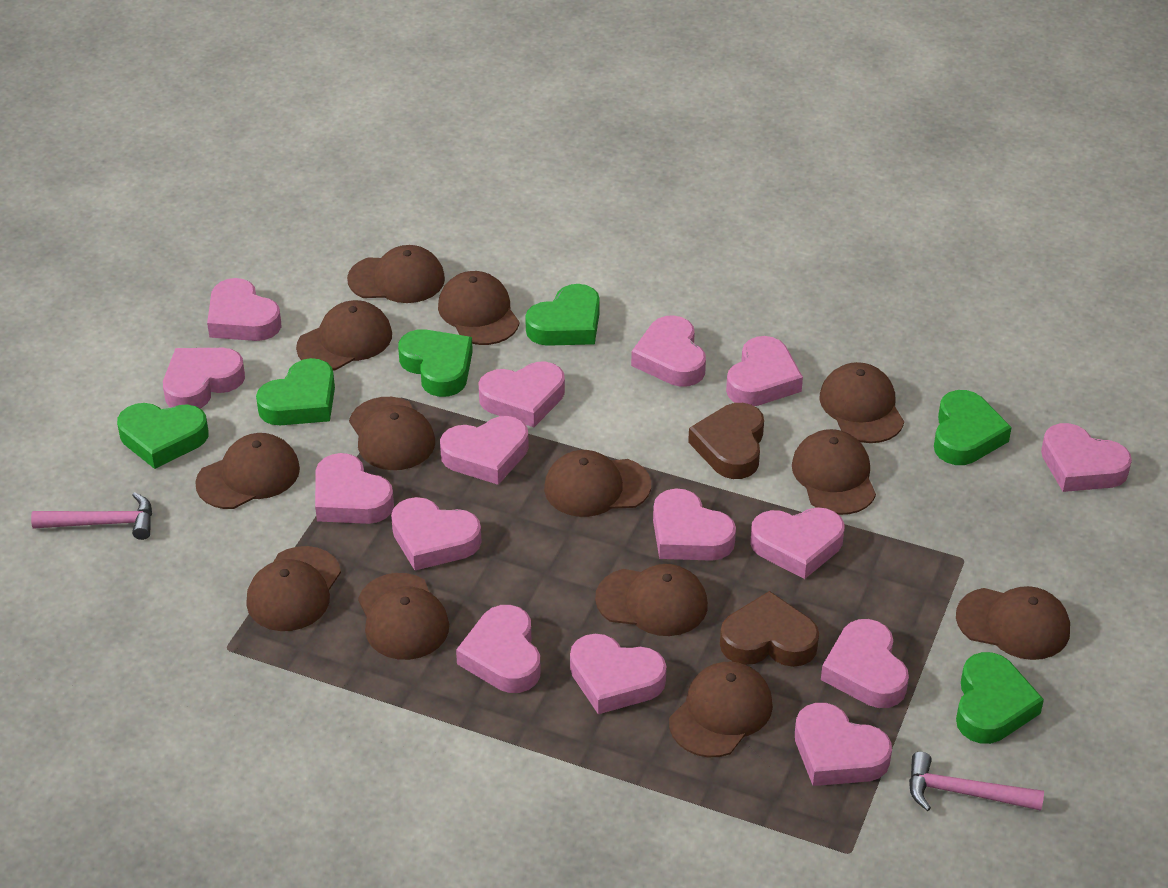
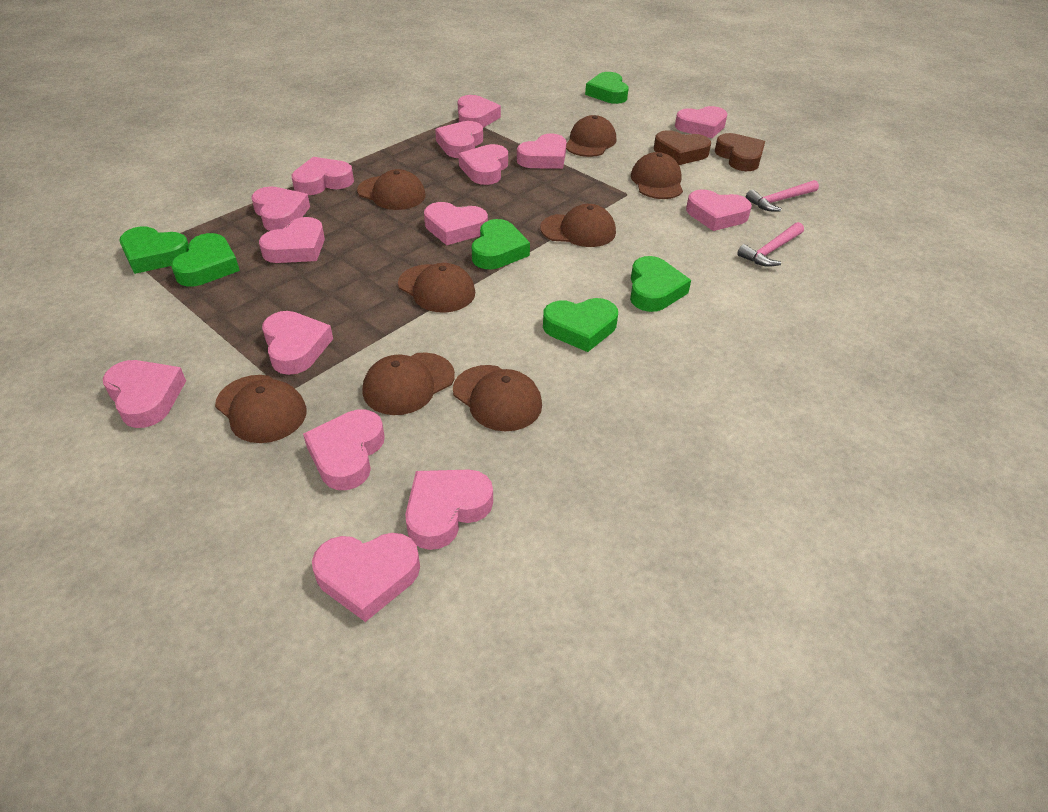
brown cap: 13 -> 8

